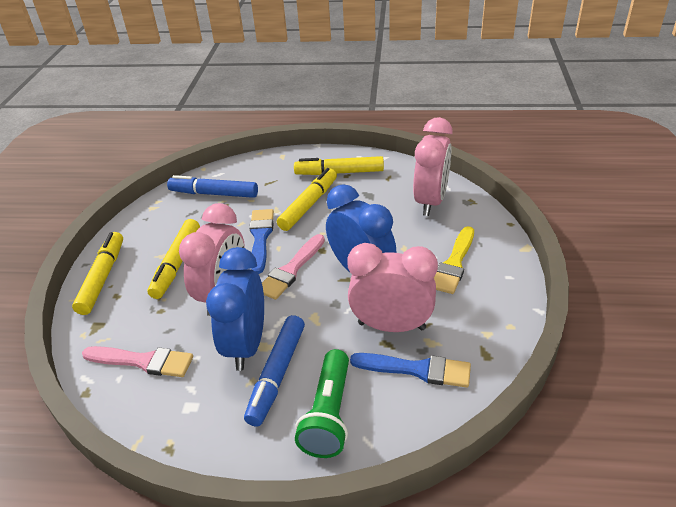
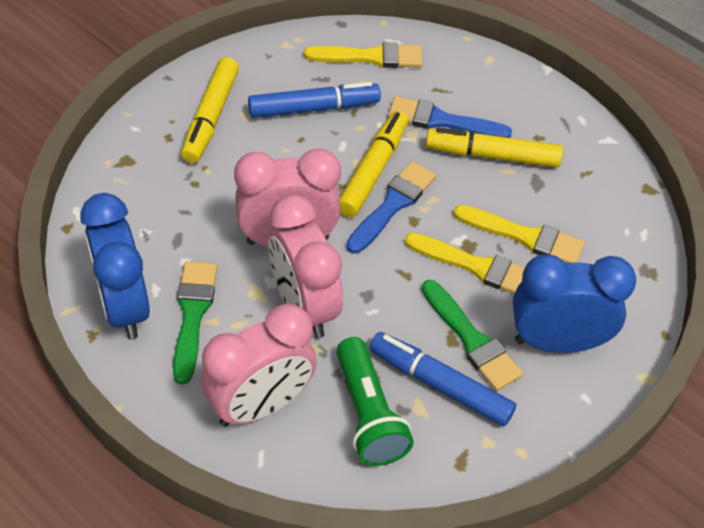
green brush: 0 -> 2
pink brush: 2 -> 0
yellow brush: 1 -> 3
yellow marker: 4 -> 3

